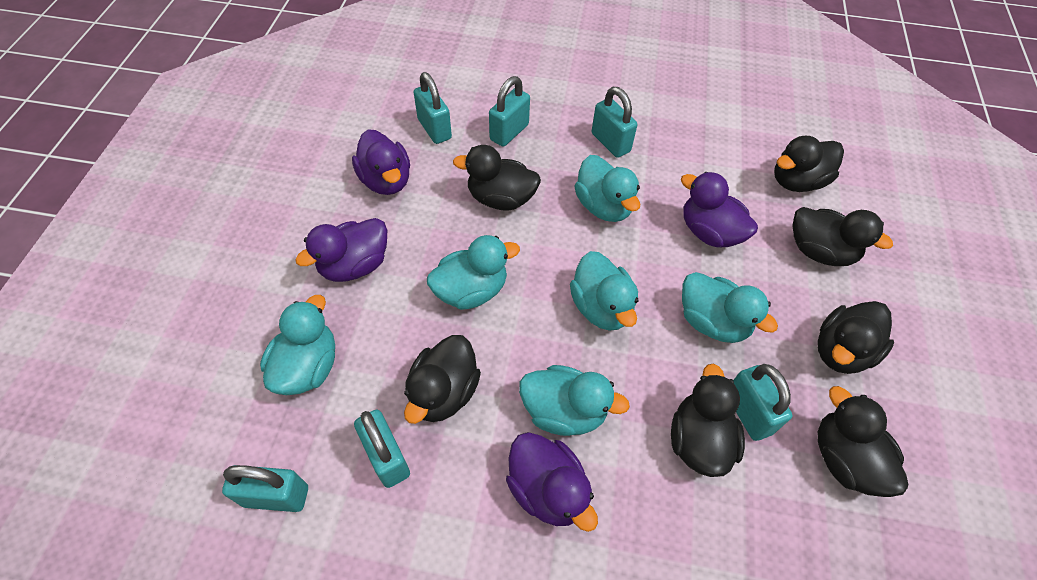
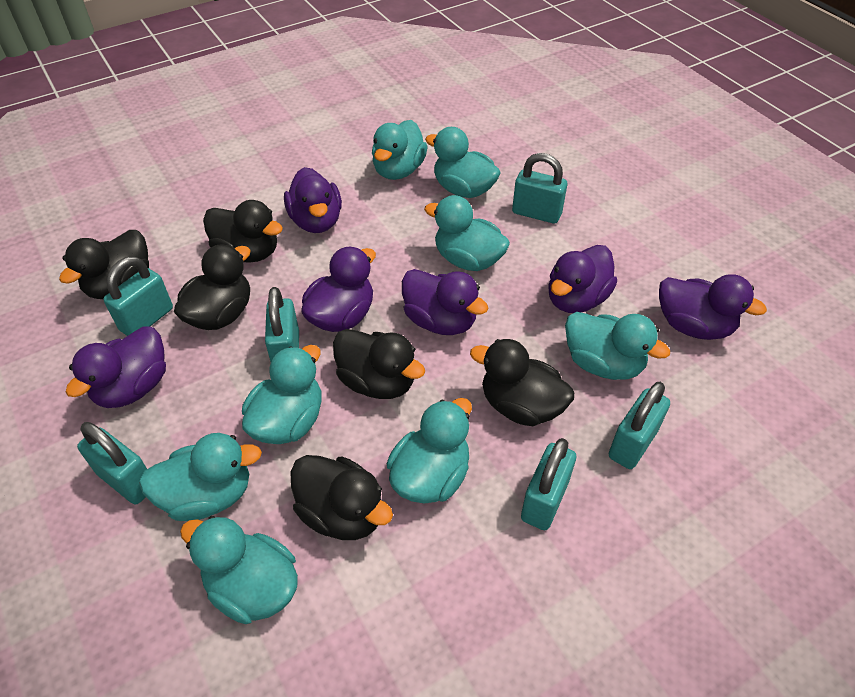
black duck: 7 -> 6
purple duck: 4 -> 6
turquoise duck: 6 -> 8

